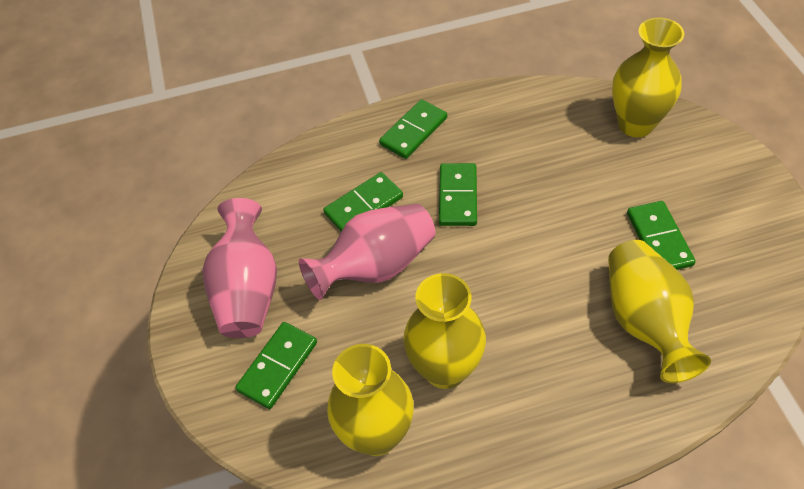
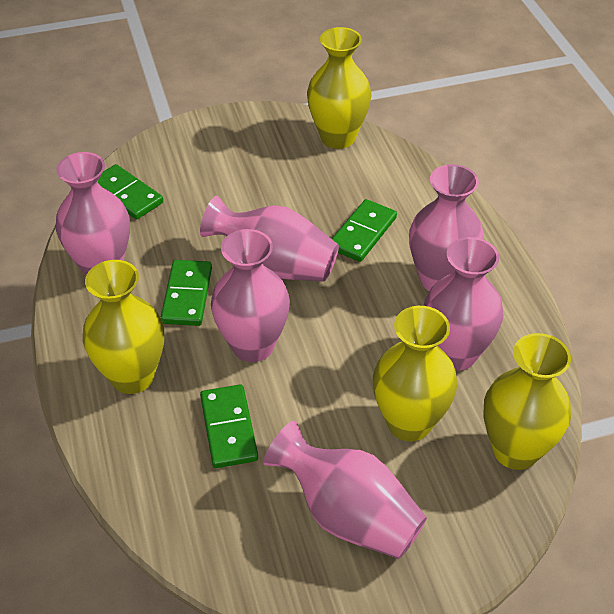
green domino: 5 -> 4
pink vase: 2 -> 6

